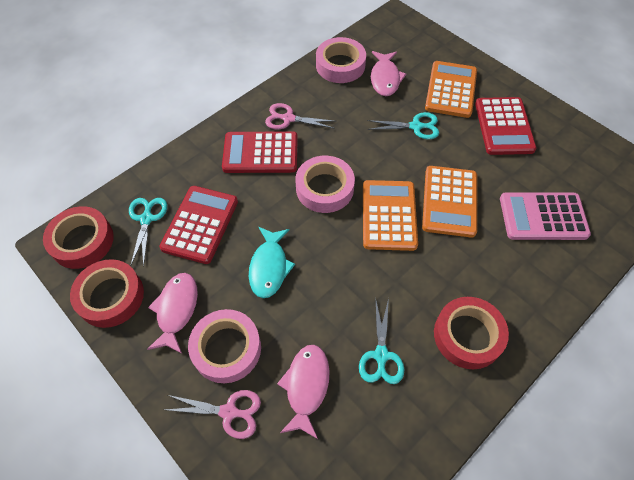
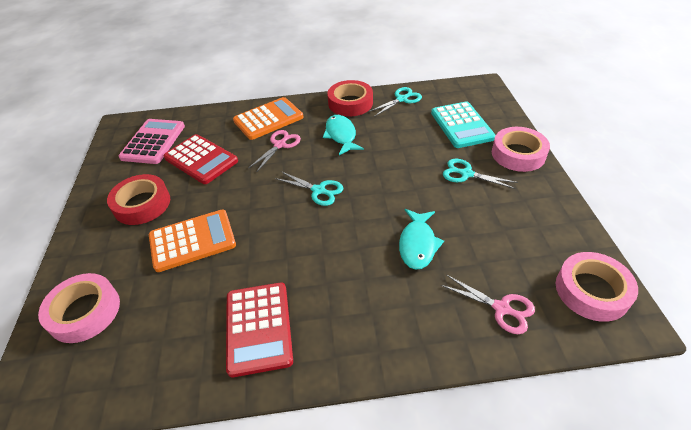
orange calculator: 3 -> 2
pink fish: 3 -> 0
red calculator: 3 -> 2
red tape: 3 -> 2
turquoise calculator: 0 -> 1
turquoise fish: 1 -> 2

